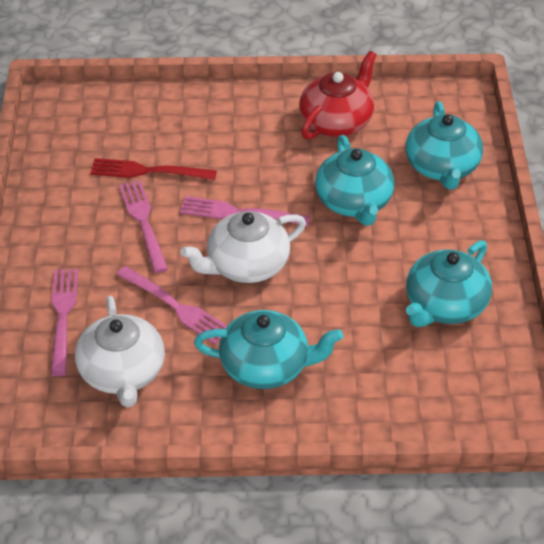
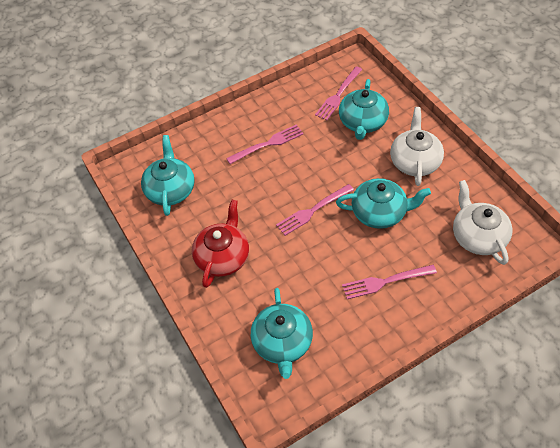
red fork: 1 -> 0

